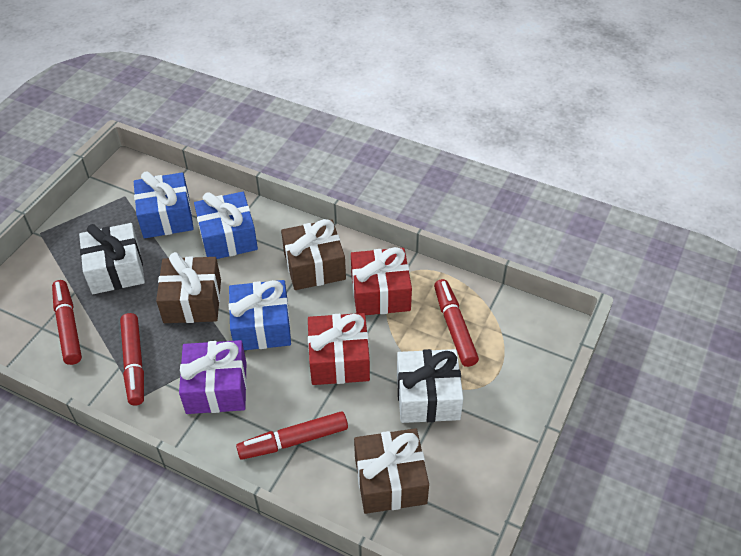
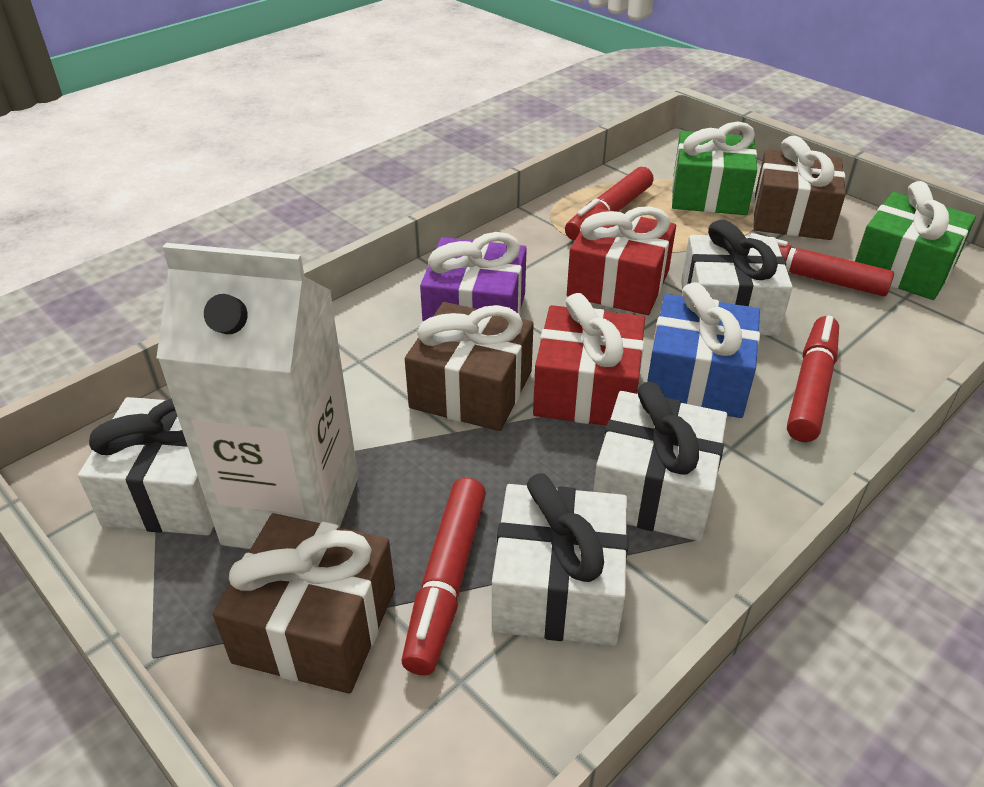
blue gift: 3 -> 1
green gift: 0 -> 2
white carton: 0 -> 1
white gift: 2 -> 4

